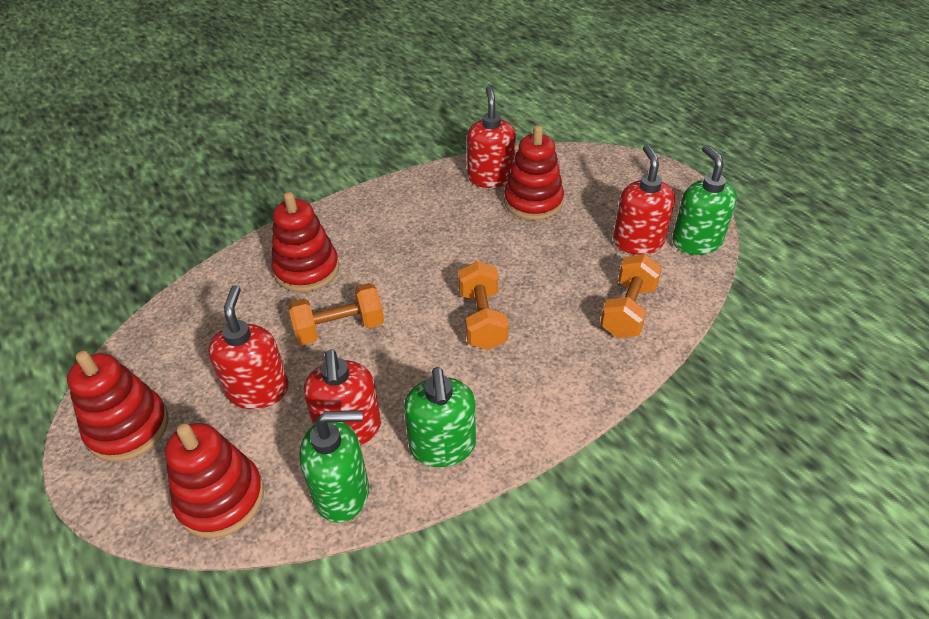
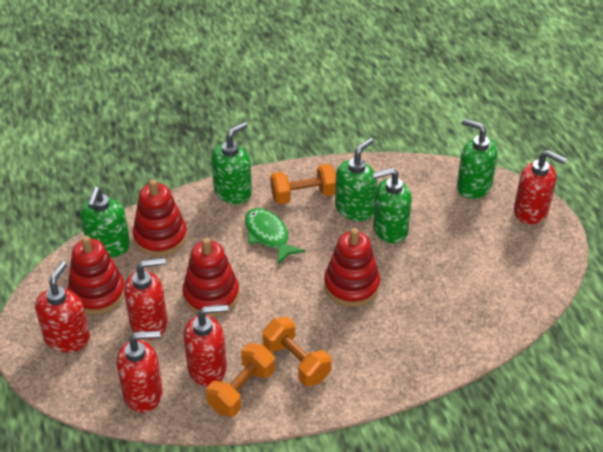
green fish: 0 -> 1
green soap dispenser: 3 -> 5
red soap dispenser: 4 -> 5

